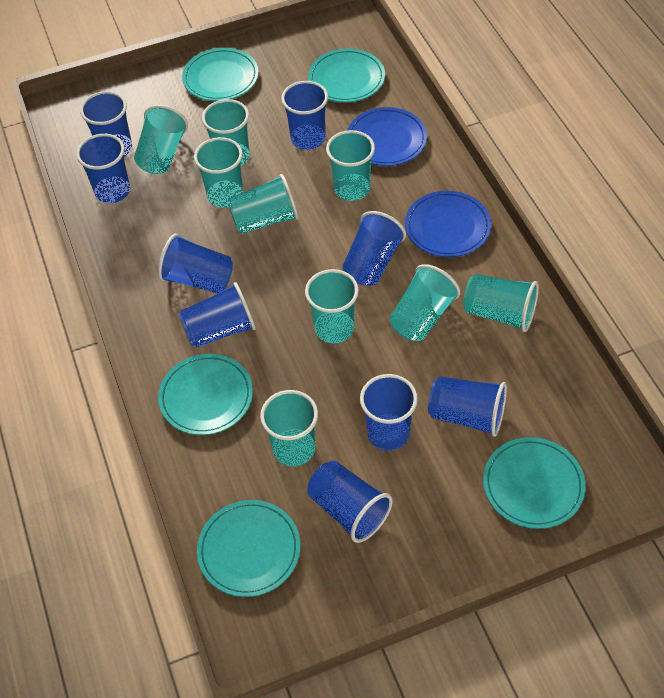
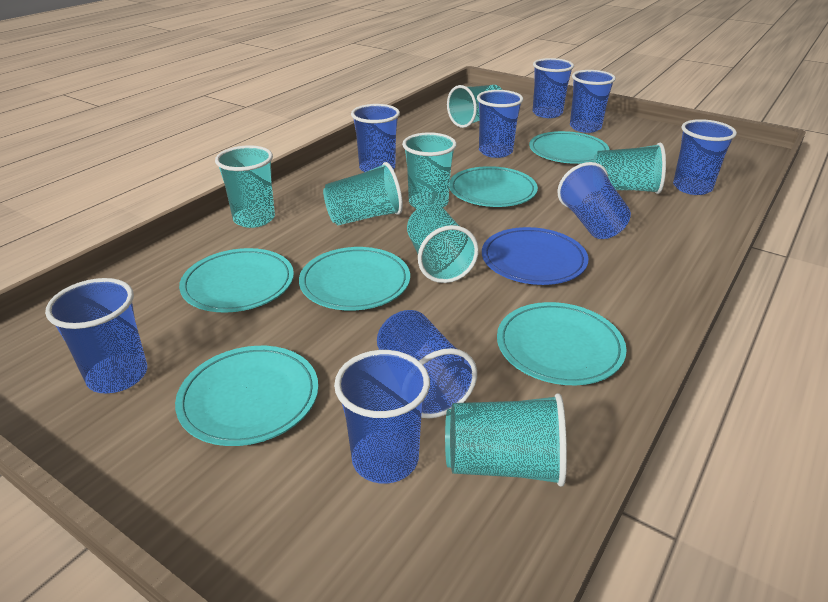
blue plate: 2 -> 1
turquoise cup: 9 -> 7
turquoise plate: 5 -> 6

